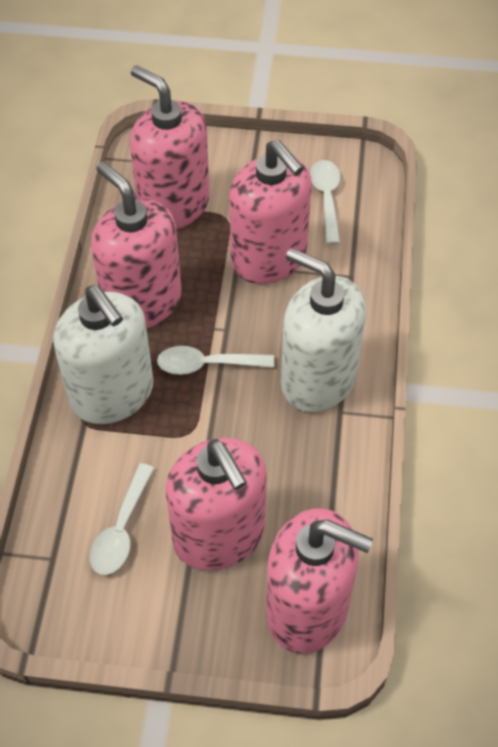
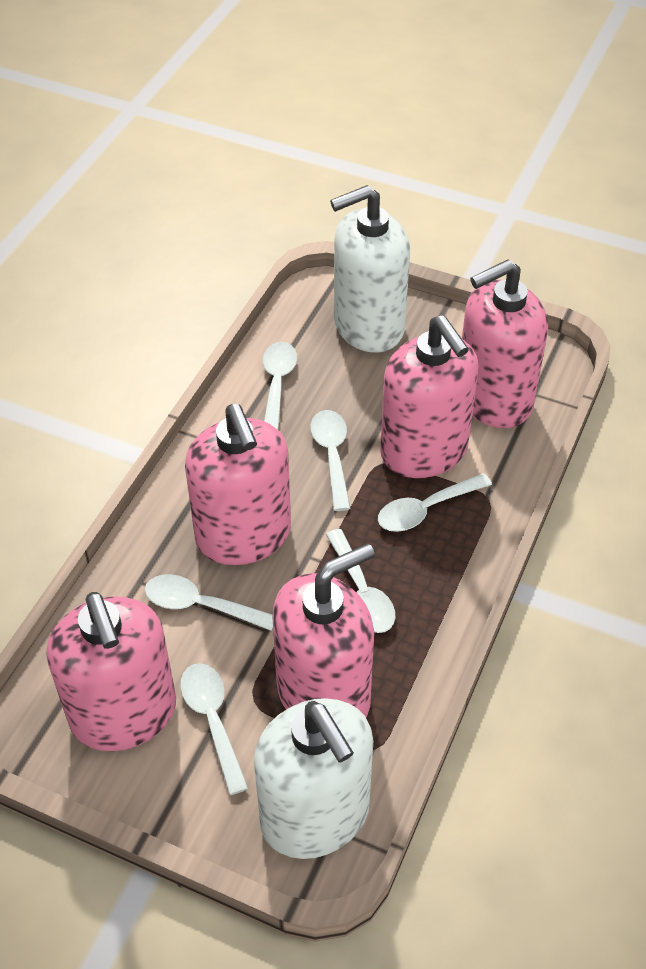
white spoon: 3 -> 6

